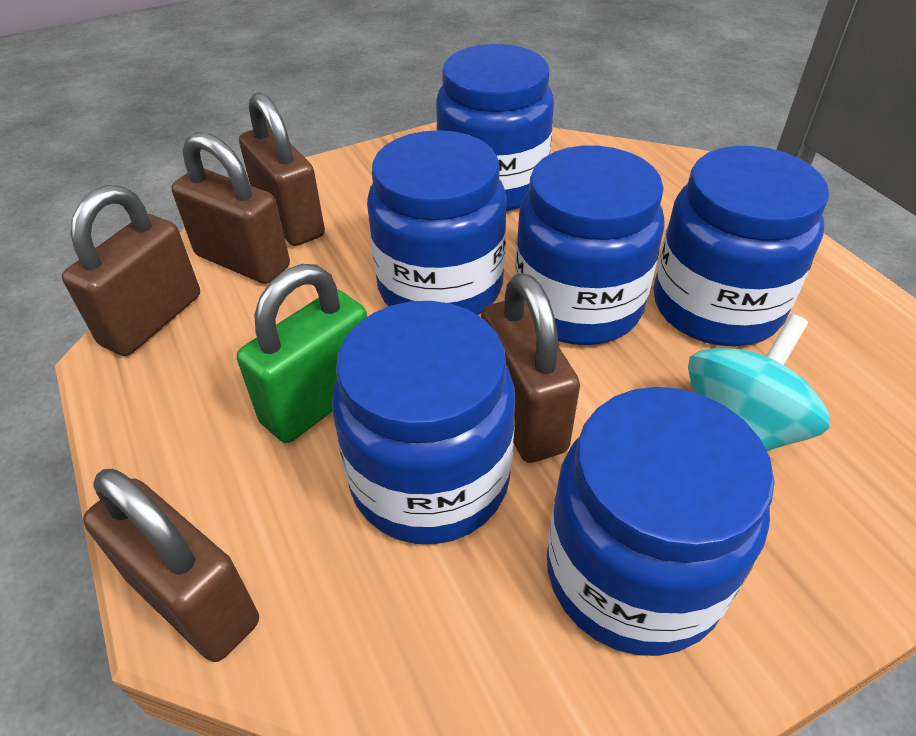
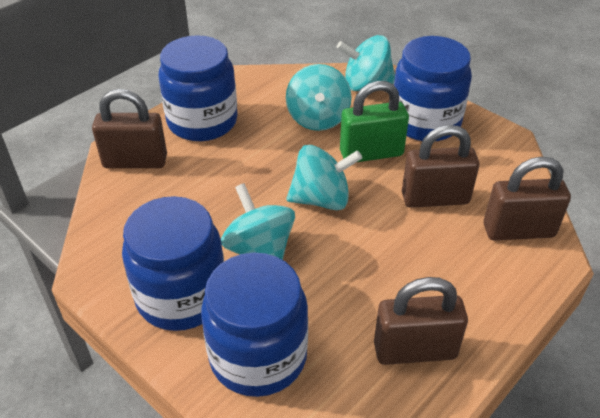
blue jar: 6 -> 4
brown padlock: 5 -> 4
turquoise spinning top: 1 -> 4

